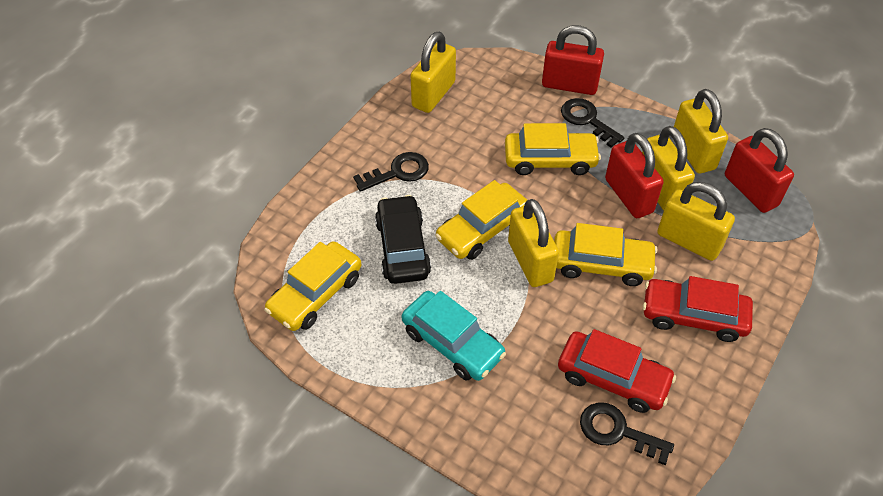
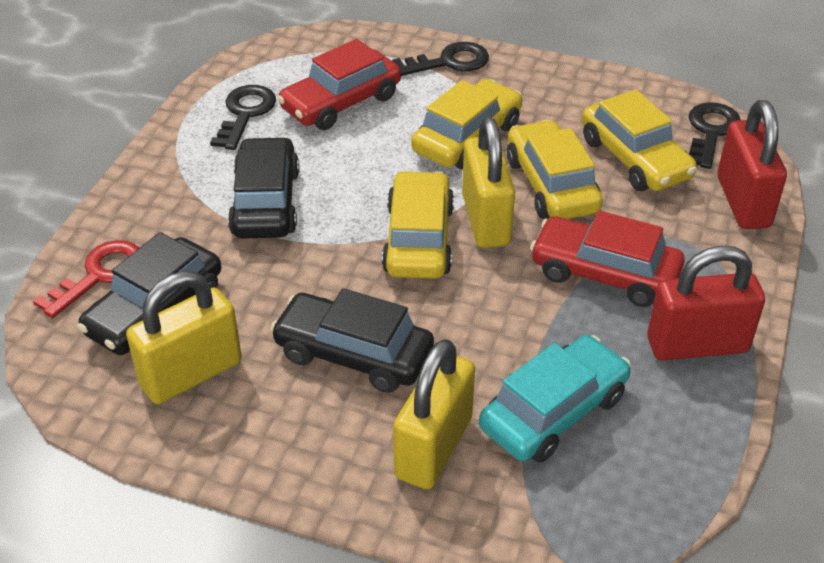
black car: 1 -> 3
red key: 0 -> 1
red padlock: 3 -> 2
yellow padlock: 5 -> 3

